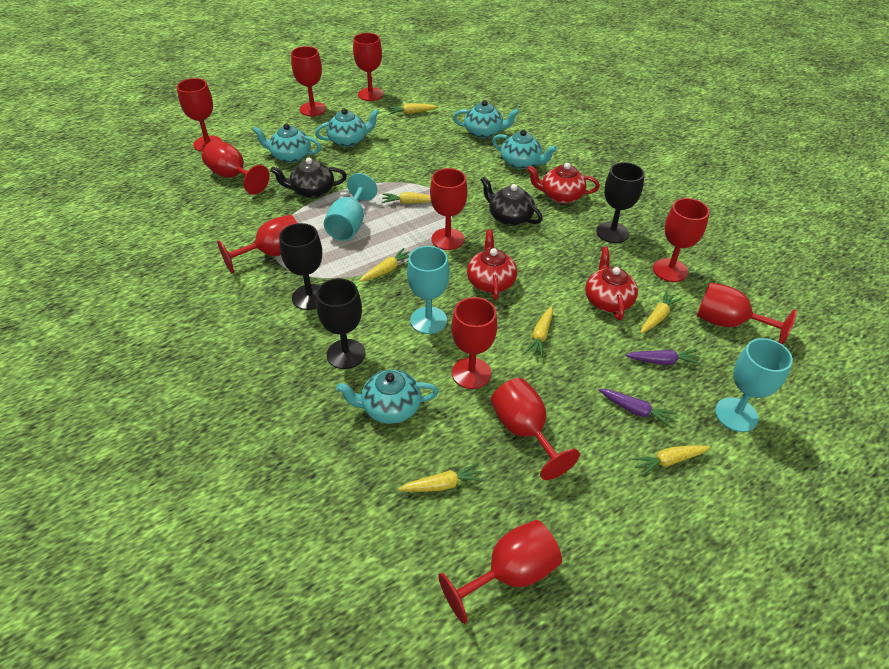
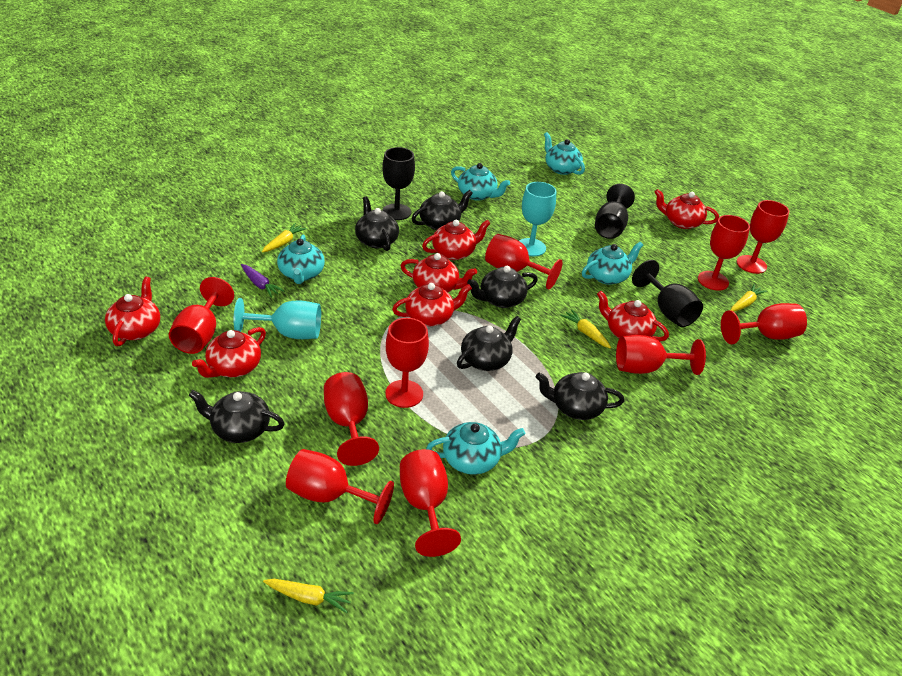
black teapot: 2 -> 6
purple carrot: 2 -> 1
red goblet: 11 -> 10
red teapot: 3 -> 7
turquoise goblet: 3 -> 2
yellow carrot: 7 -> 4

